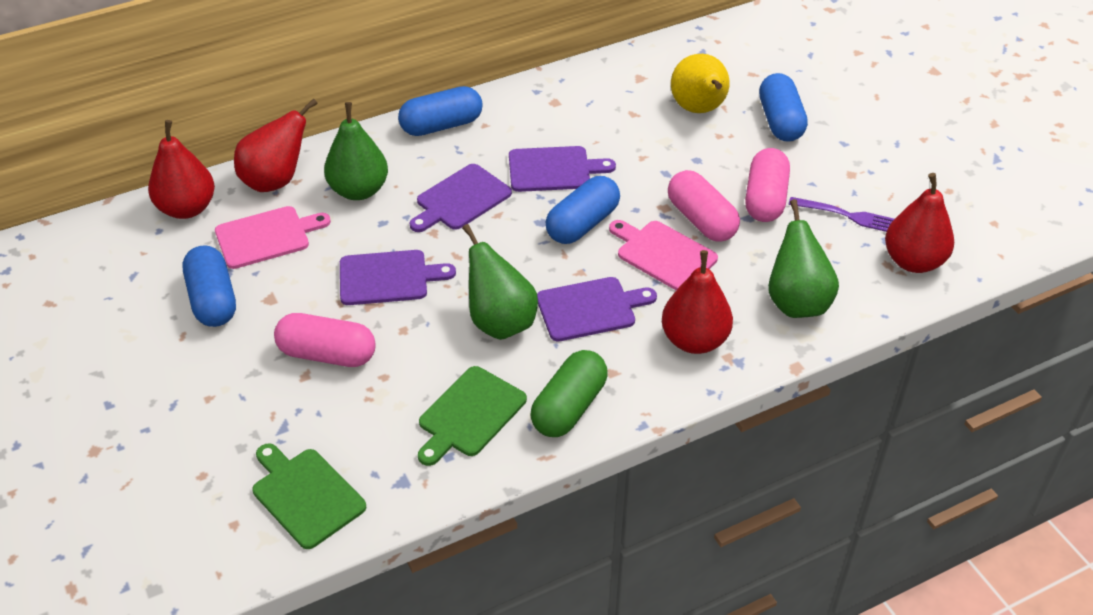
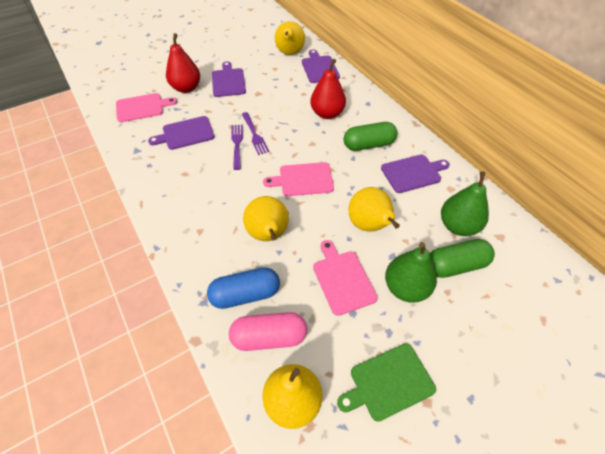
blue capsule: 4 -> 1
green capsule: 1 -> 2
green cutting board: 2 -> 1
green pear: 3 -> 2
pink capsule: 3 -> 1
pink cutting board: 2 -> 3
purple fork: 1 -> 2
red pear: 4 -> 2
yellow pear: 1 -> 4

